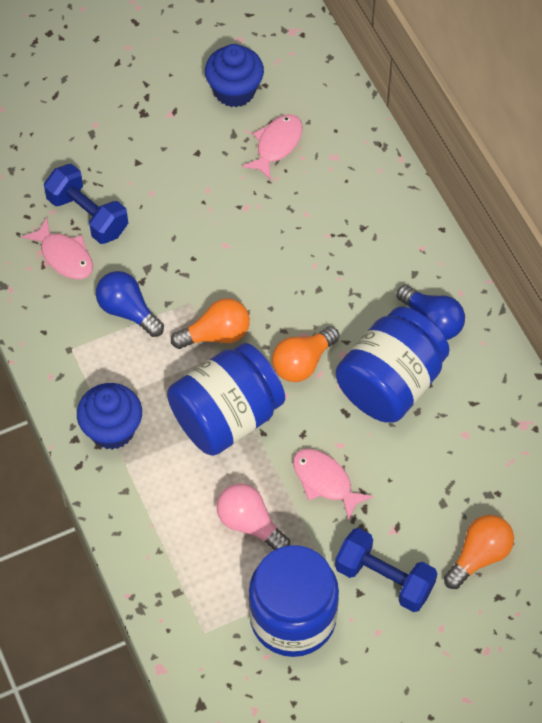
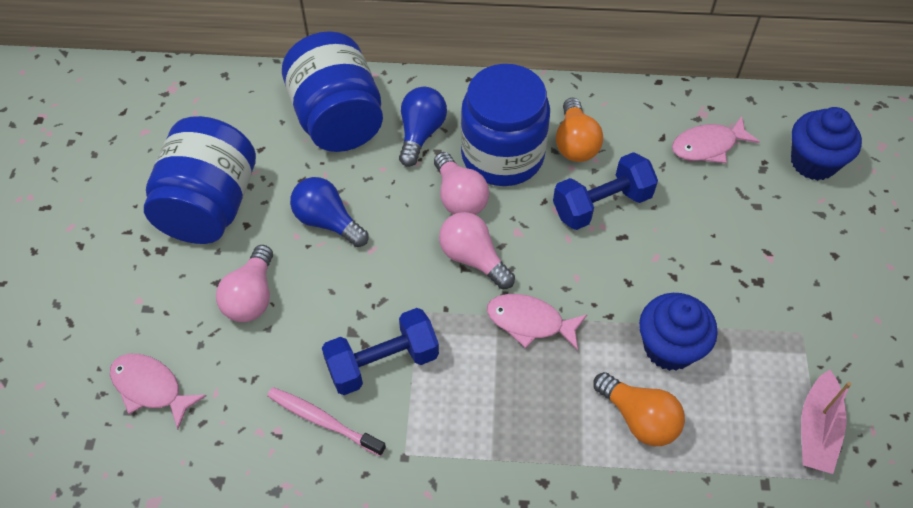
orange light bulb: 3 -> 2
pink boat: 0 -> 1
pink light bulb: 1 -> 3
pink toothbrush: 0 -> 1

